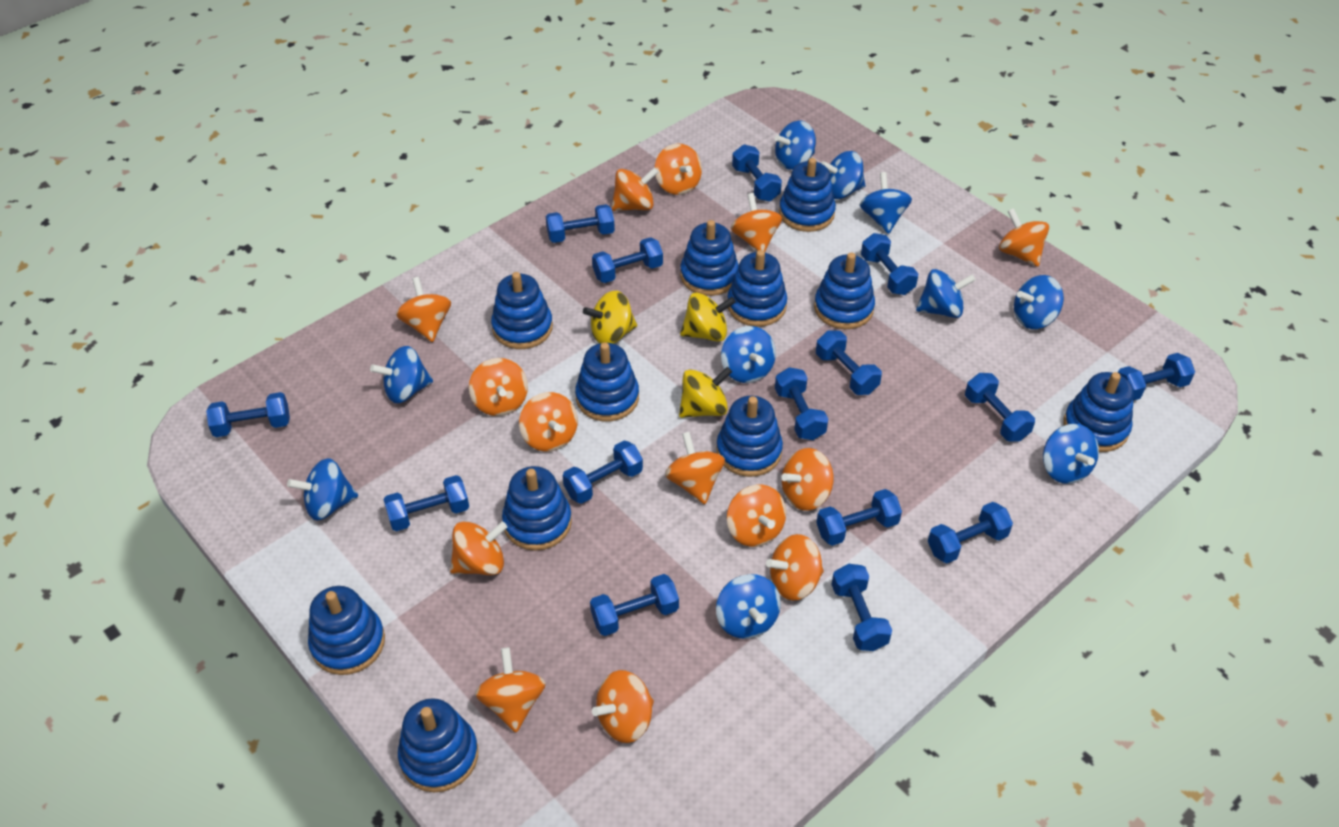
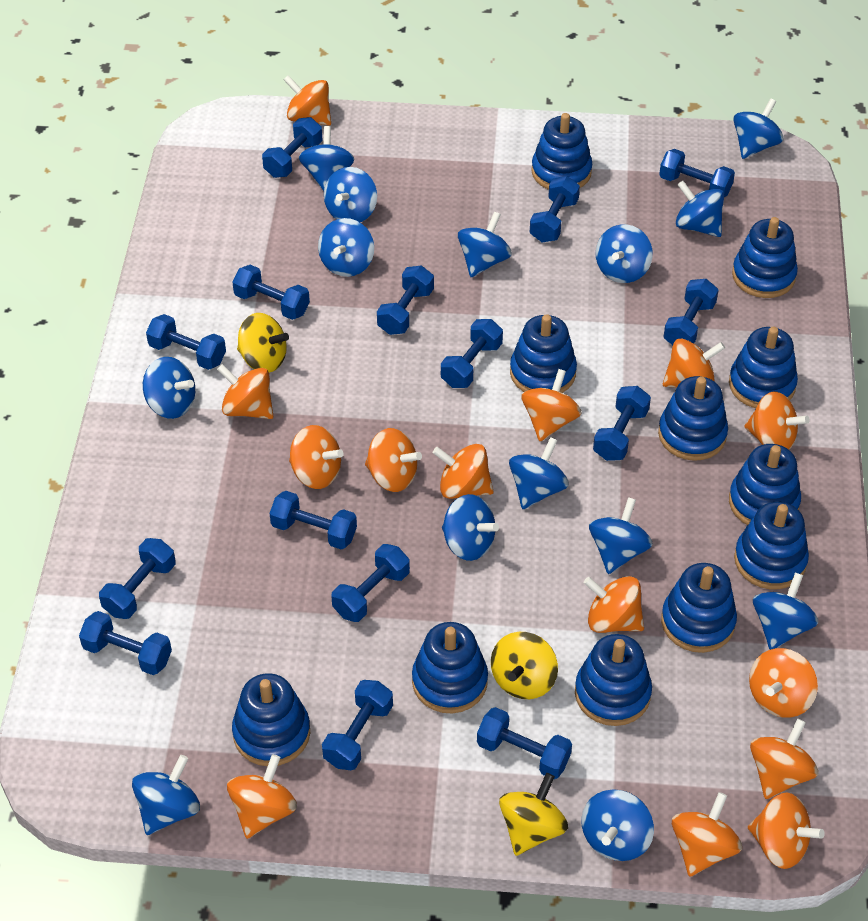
blue spinning top: 10 -> 14

